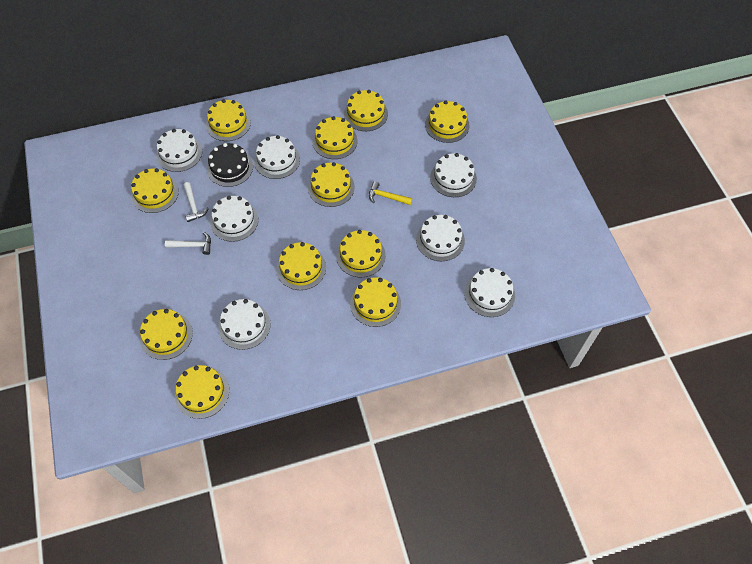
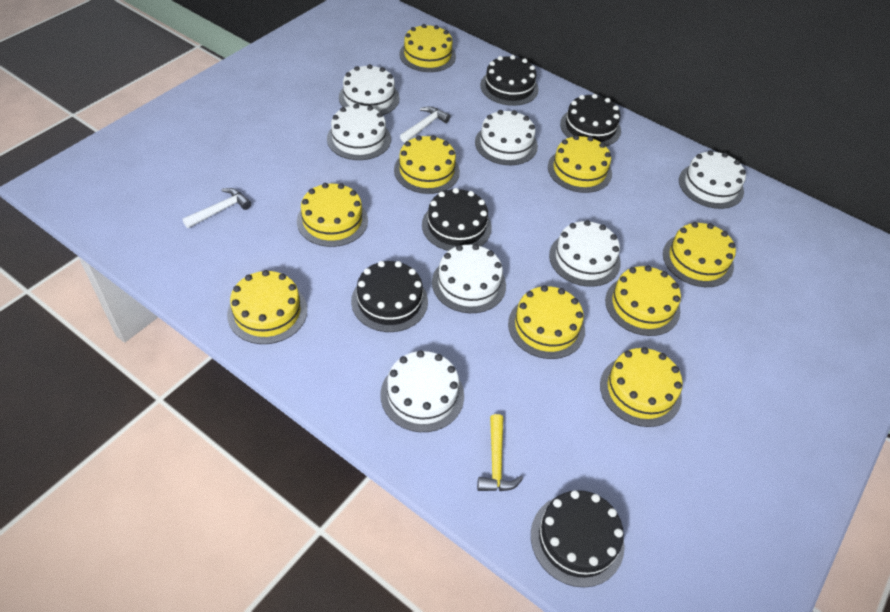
black cake: 1 -> 5
yellow cake: 11 -> 9

